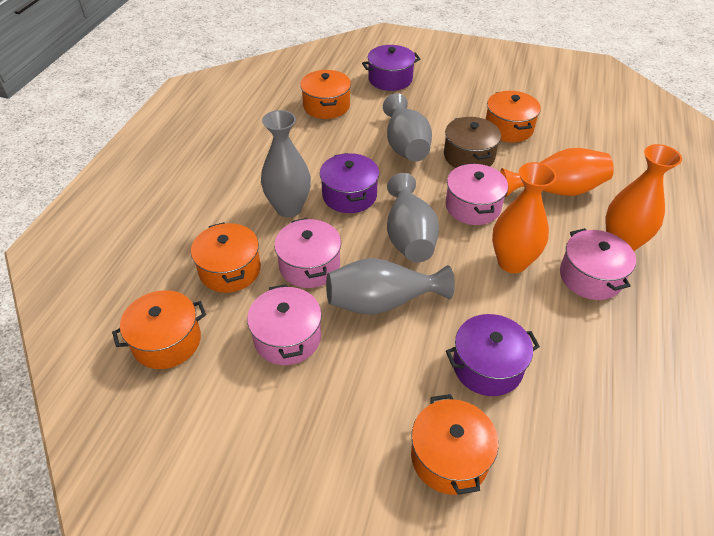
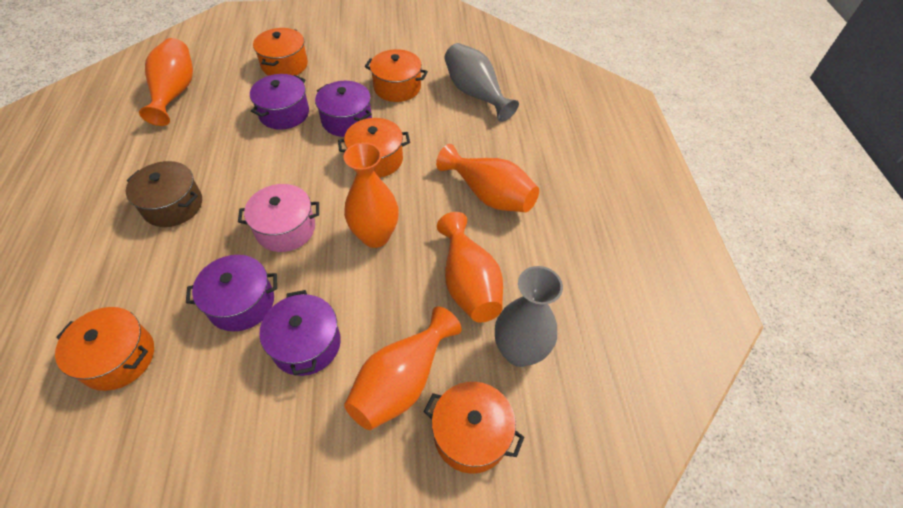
grey vase: 4 -> 2
orange vase: 3 -> 5
pink pot: 4 -> 1
purple pot: 3 -> 4

